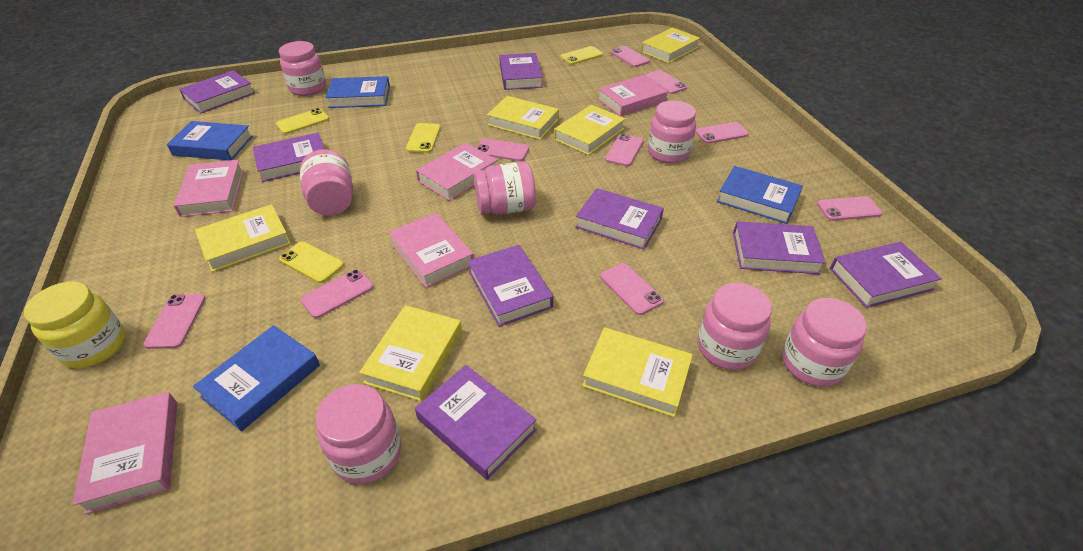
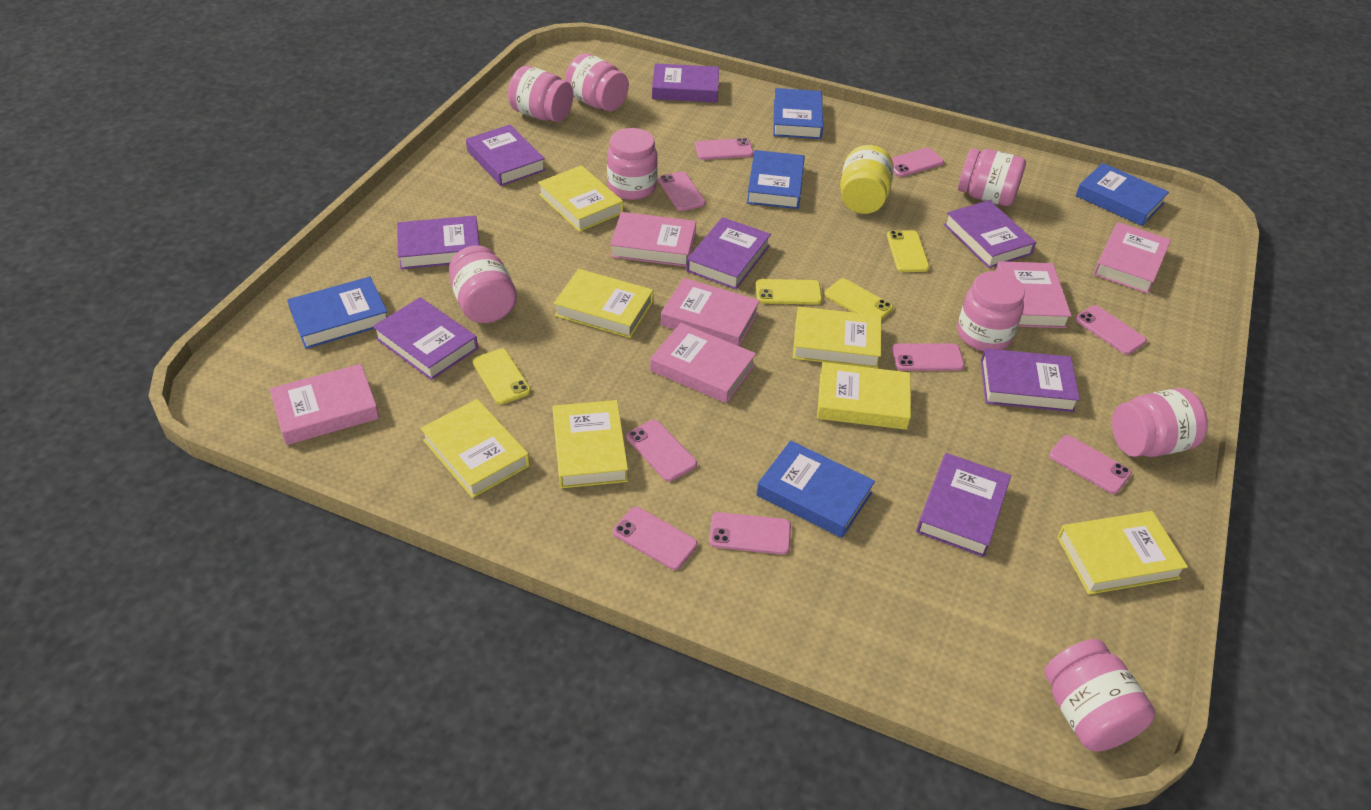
blue book: 4 -> 5
pink book: 5 -> 6
pink jar: 7 -> 8
yellow book: 6 -> 7

